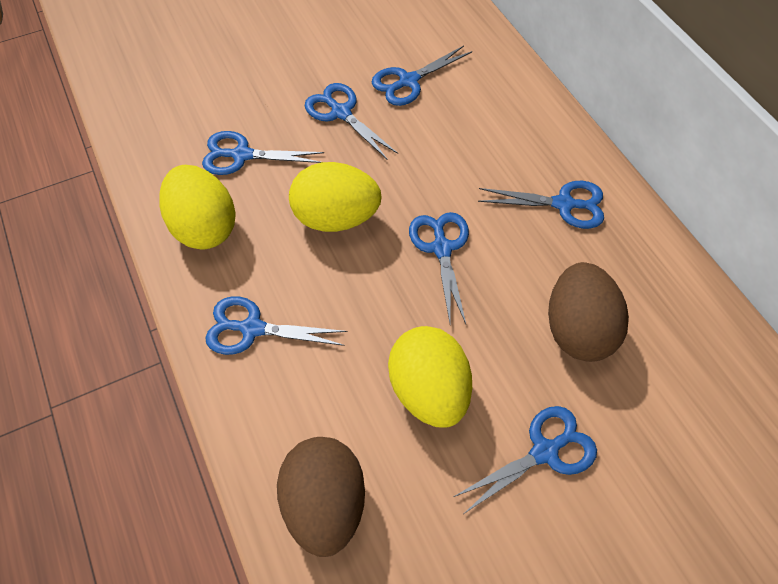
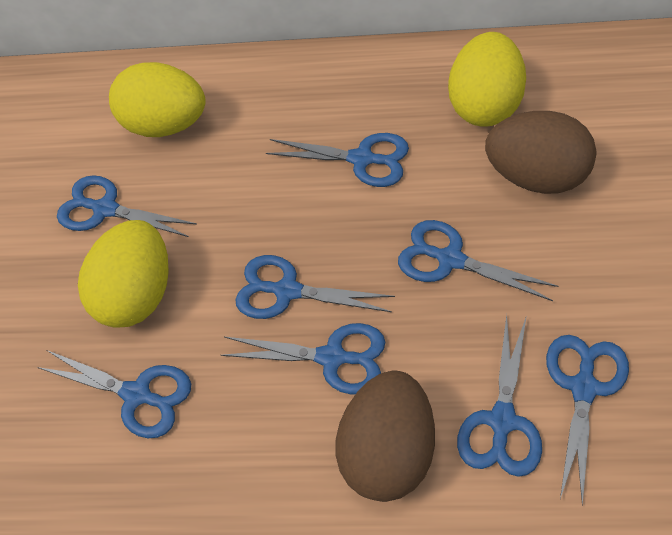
blue scissors: 7 -> 8

